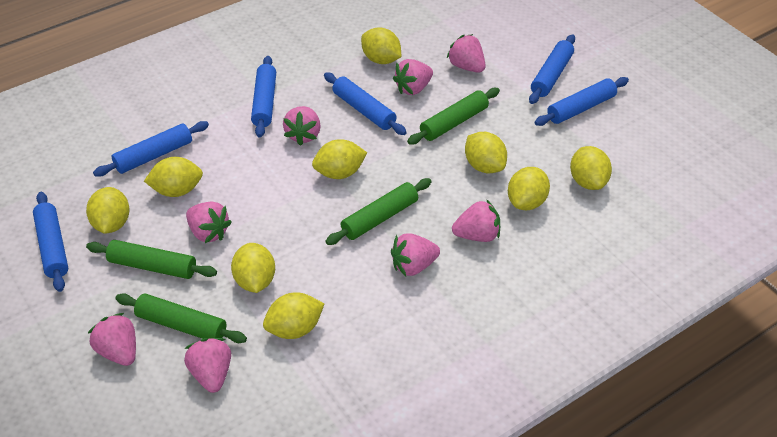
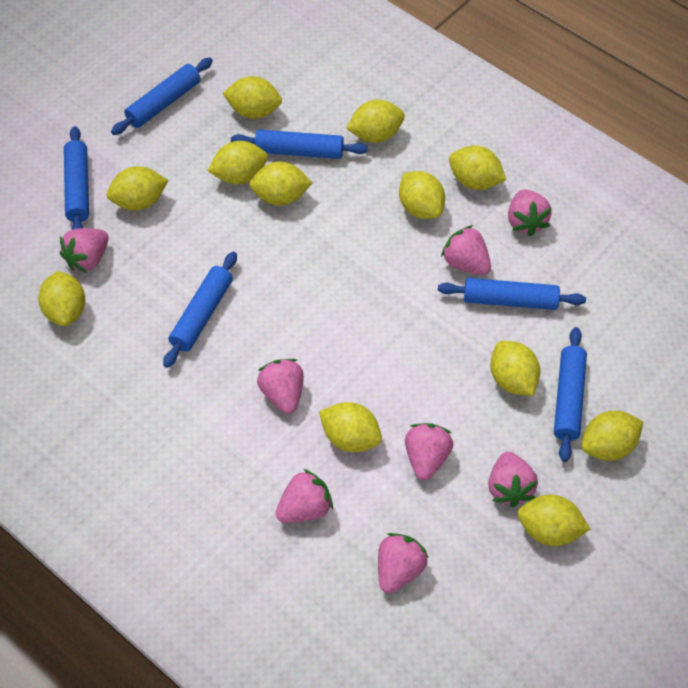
green rolling pin: 4 -> 0
yellow lemon: 9 -> 12

